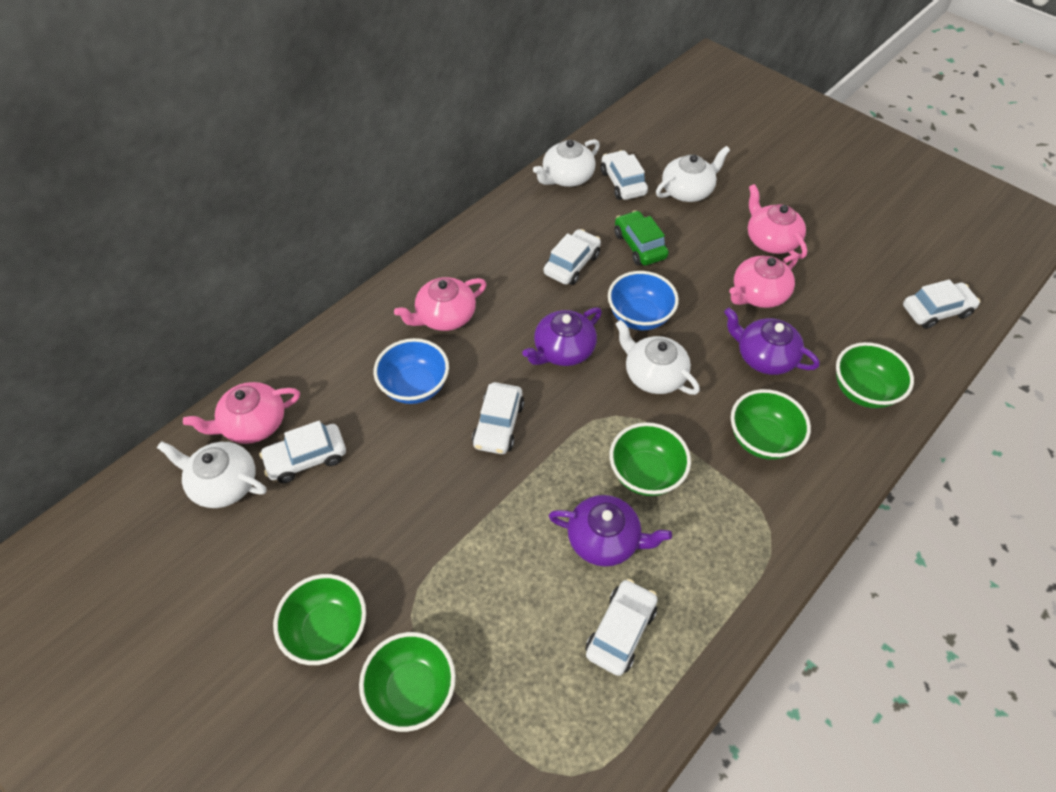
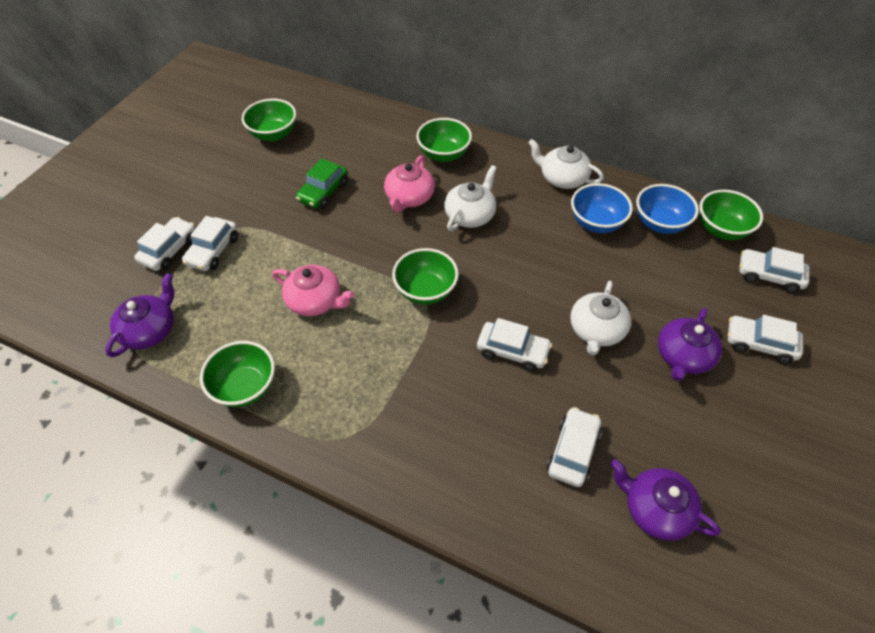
pink teapot: 4 -> 2
white teapot: 4 -> 3

